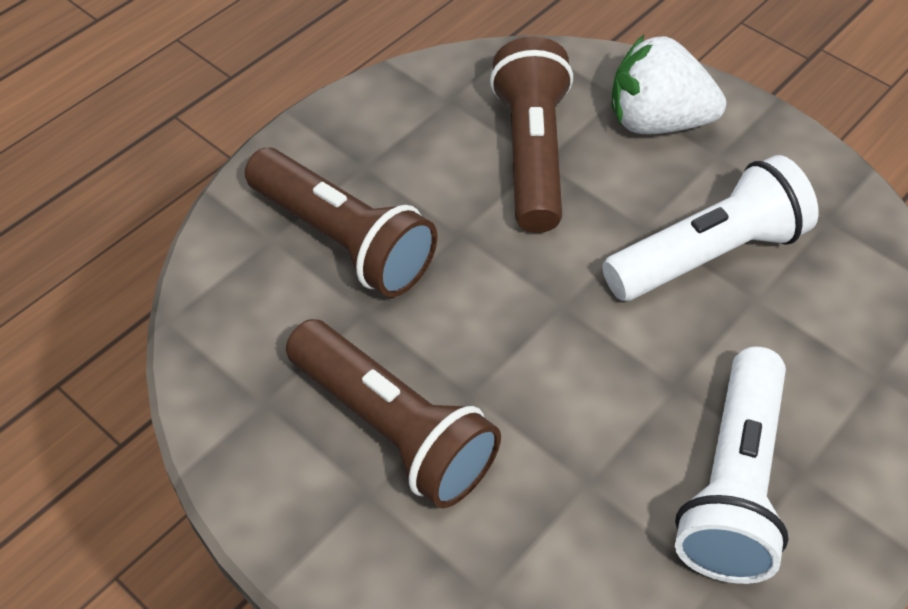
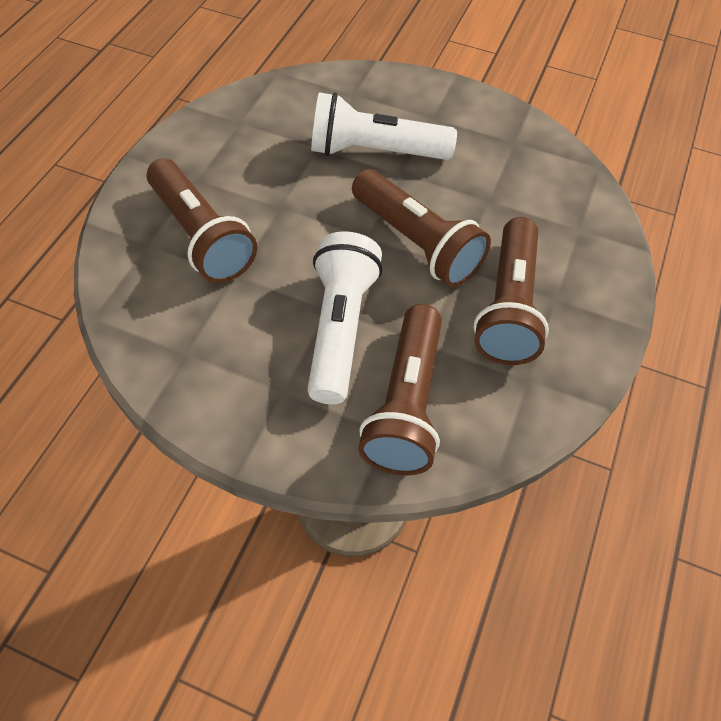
brown flashlight: 3 -> 4
white strawberry: 1 -> 0

